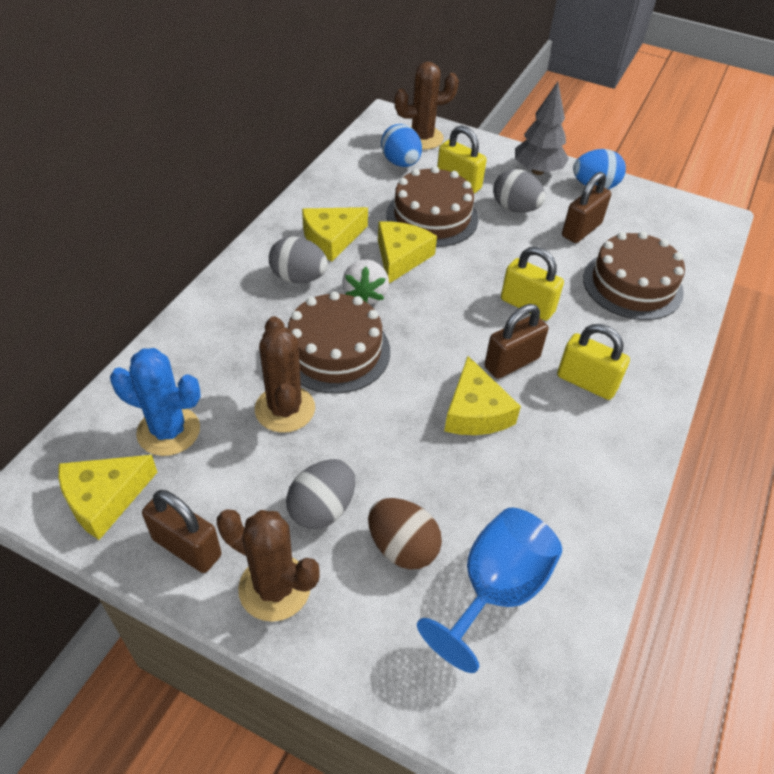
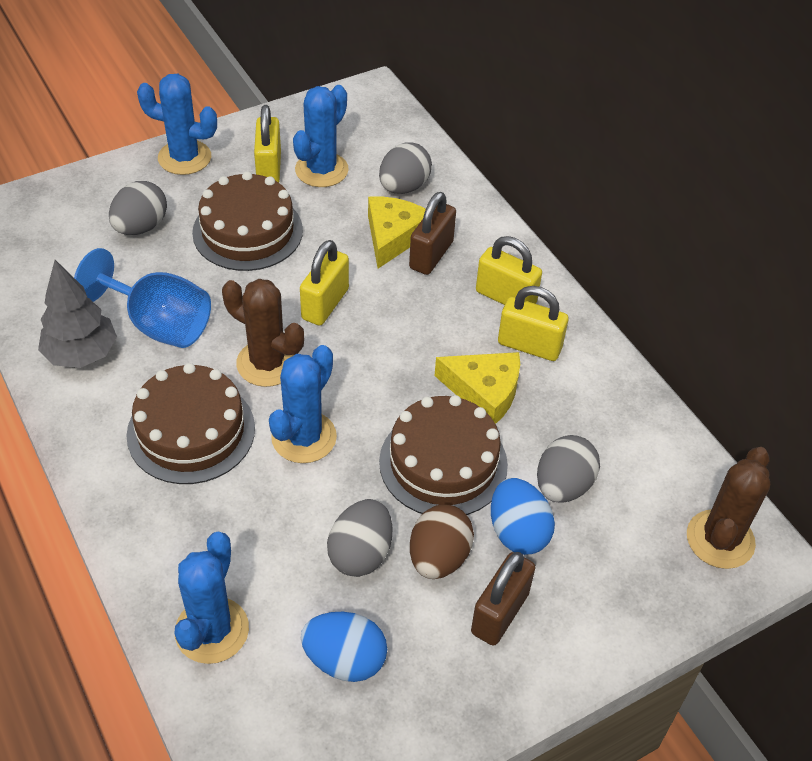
blue cactus: 1 -> 4
brown cactus: 3 -> 2
brown padlock: 3 -> 2
grey egg: 3 -> 4
white strawberry: 1 -> 0
yellow cheese: 4 -> 2
yellow padlock: 3 -> 4

